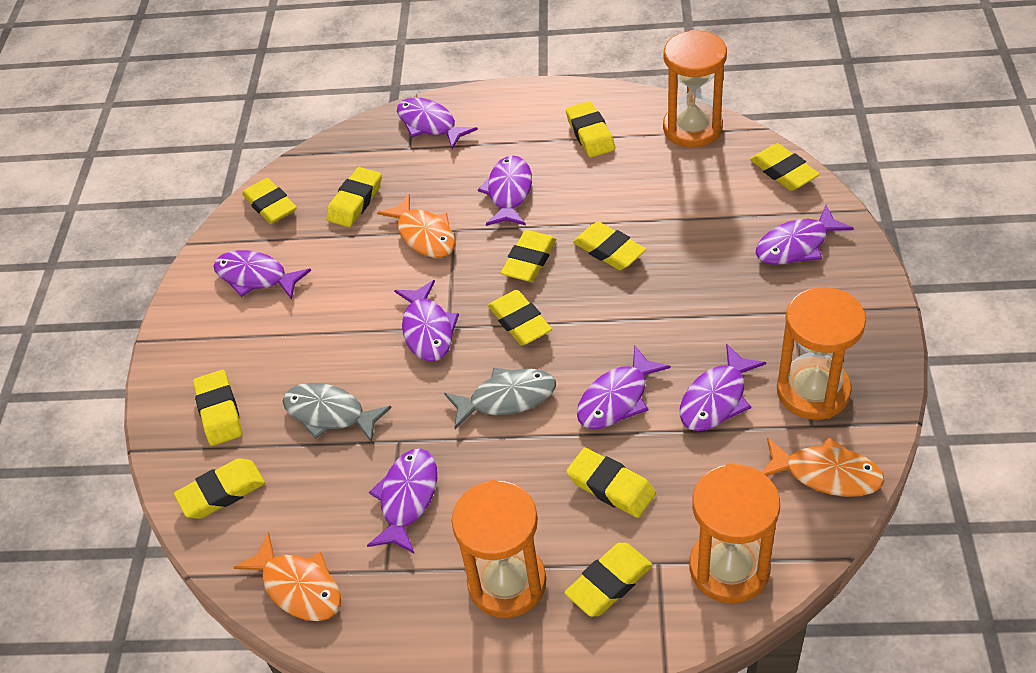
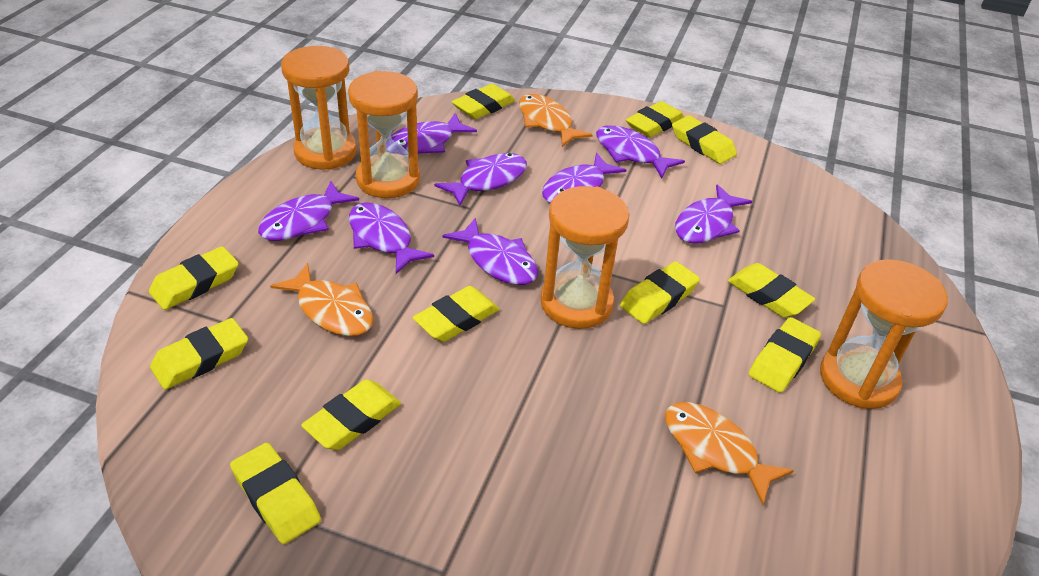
grey fish: 2 -> 0

